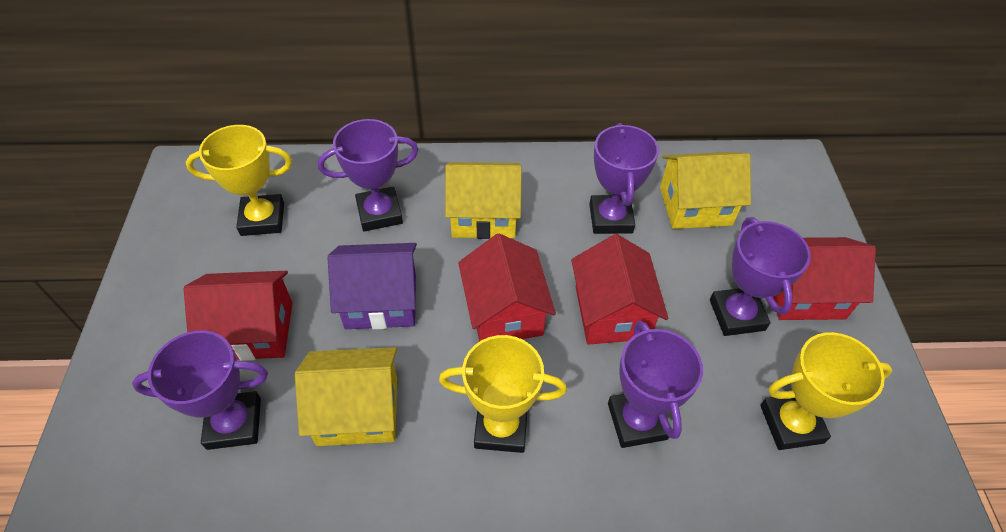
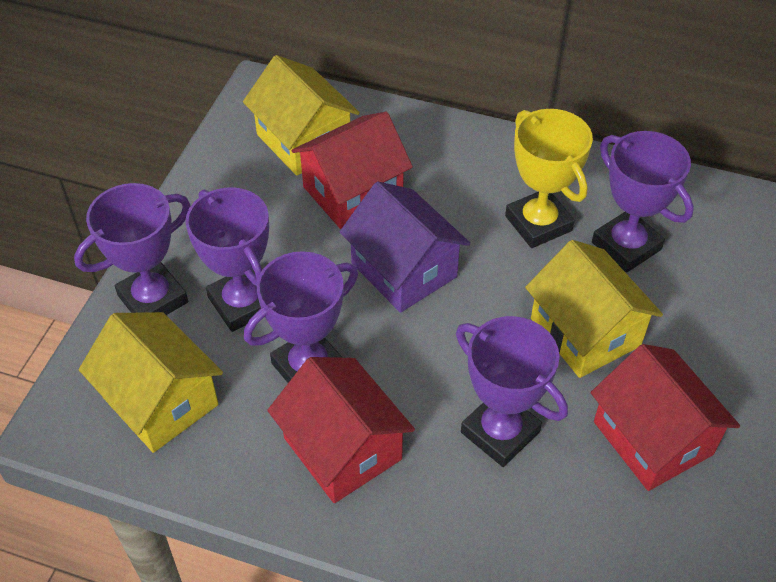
red house: 4 -> 3
yellow trophy: 3 -> 1

